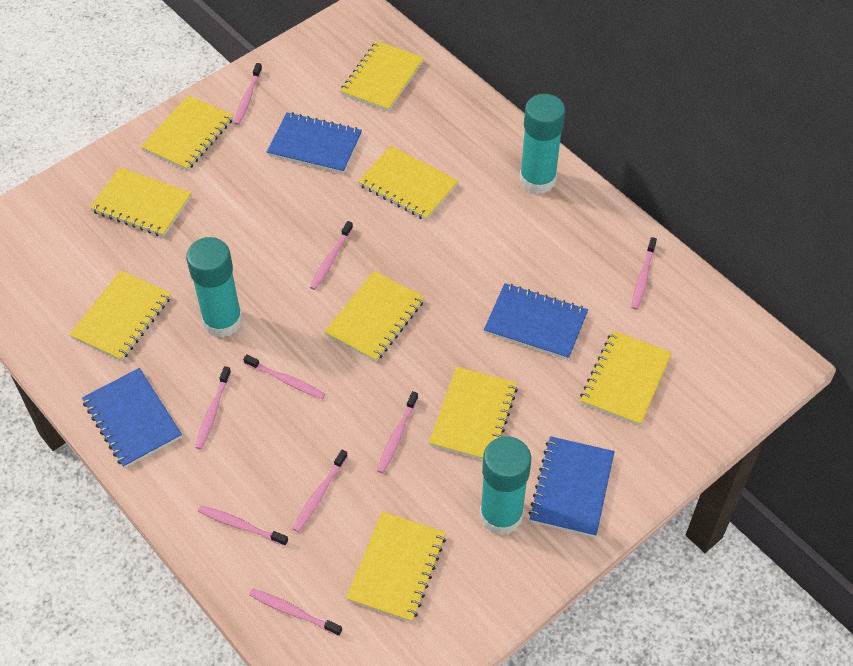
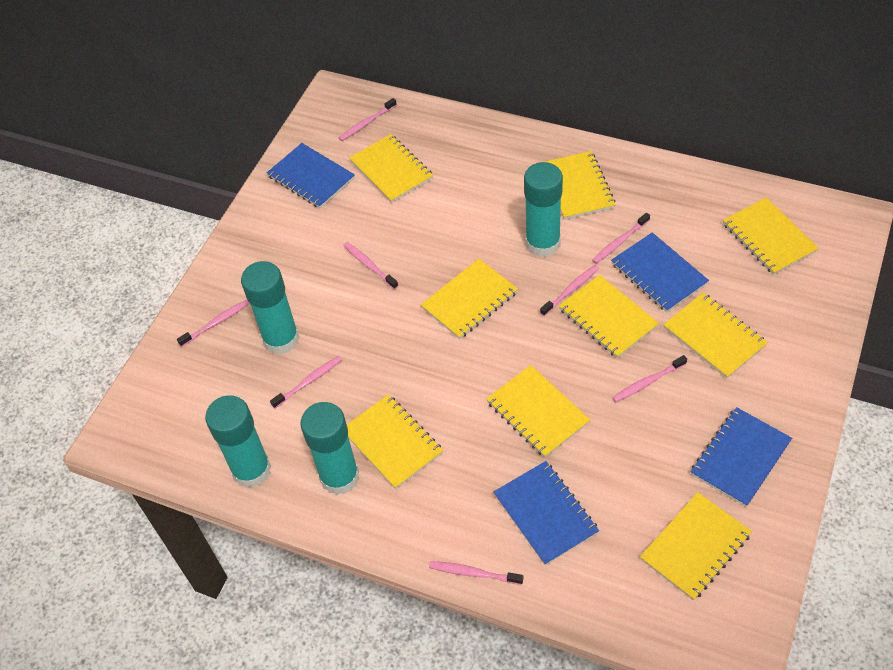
pink toothbrush: 9 -> 8
turquoise glue stick: 3 -> 4

